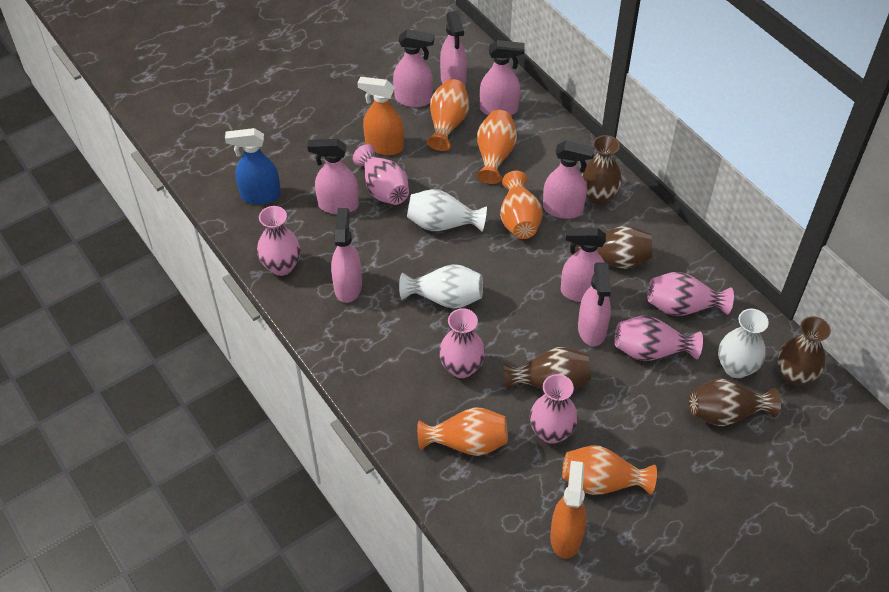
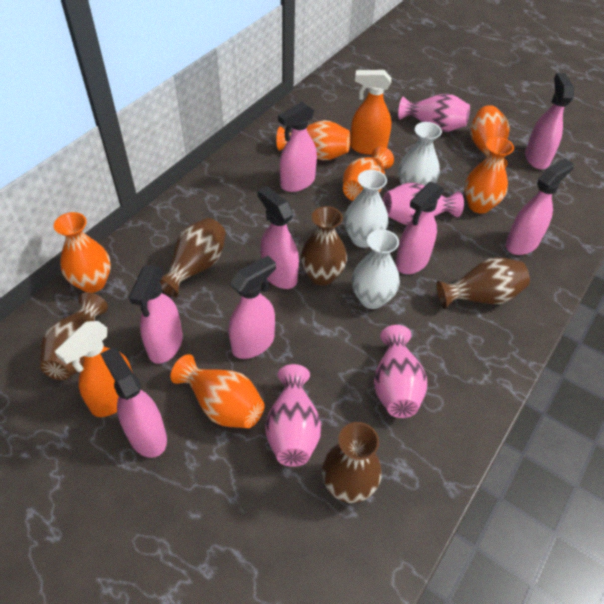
blue spray bottle: 1 -> 0
orange vase: 5 -> 6
pink vase: 6 -> 4

